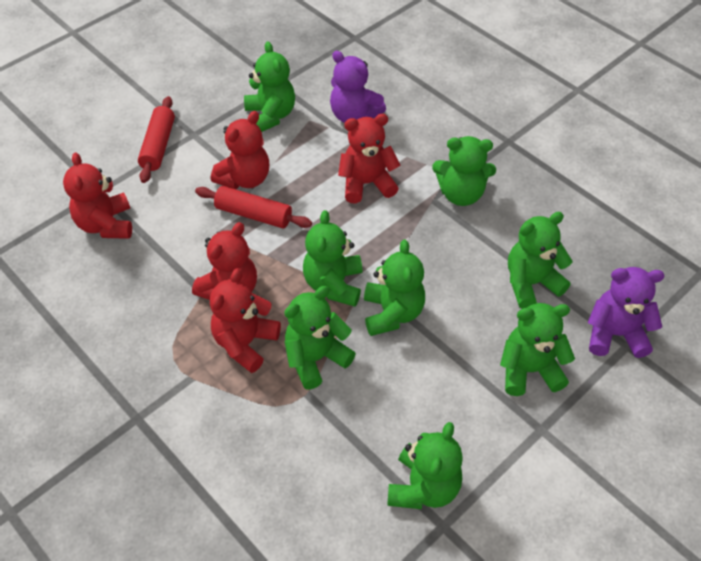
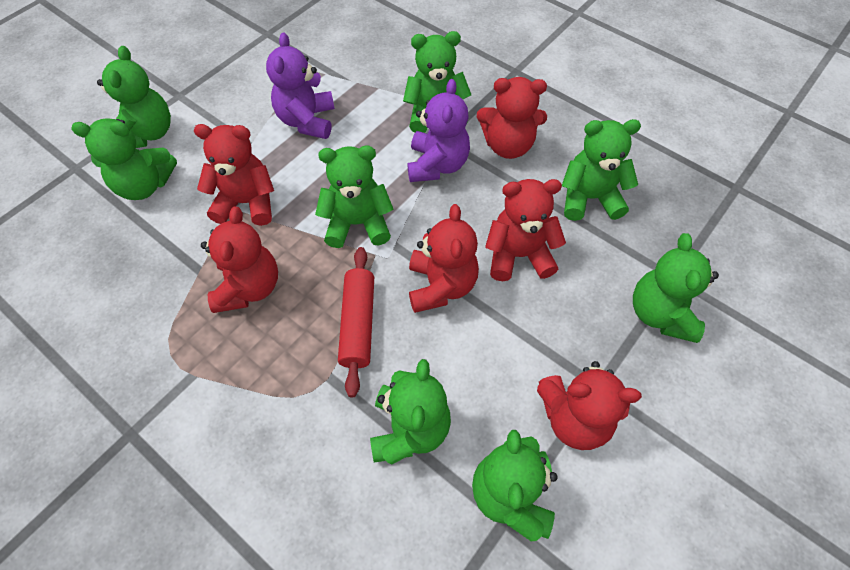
red rolling pin: 2 -> 1
red teddy bear: 5 -> 6

